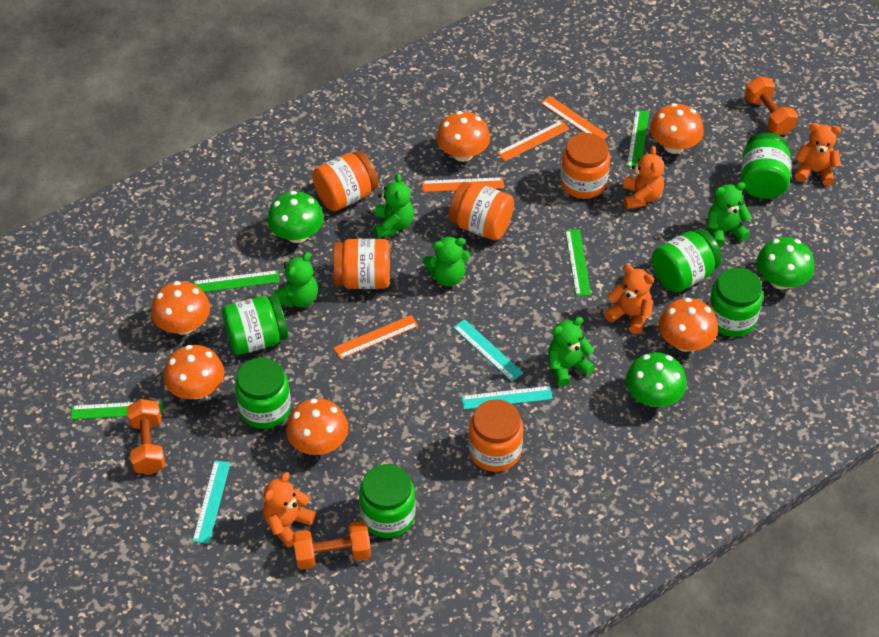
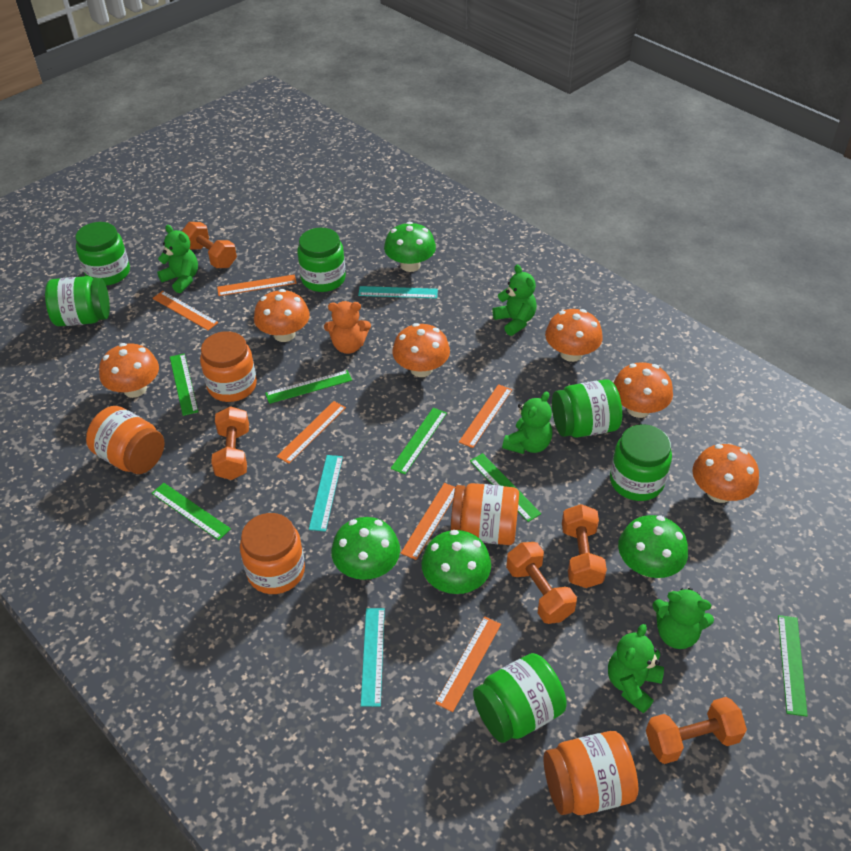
green mushroom: 3 -> 4
green ruler: 4 -> 6
orange dumbbell: 3 -> 5
orange ruler: 4 -> 6
orange teddy bear: 4 -> 1

